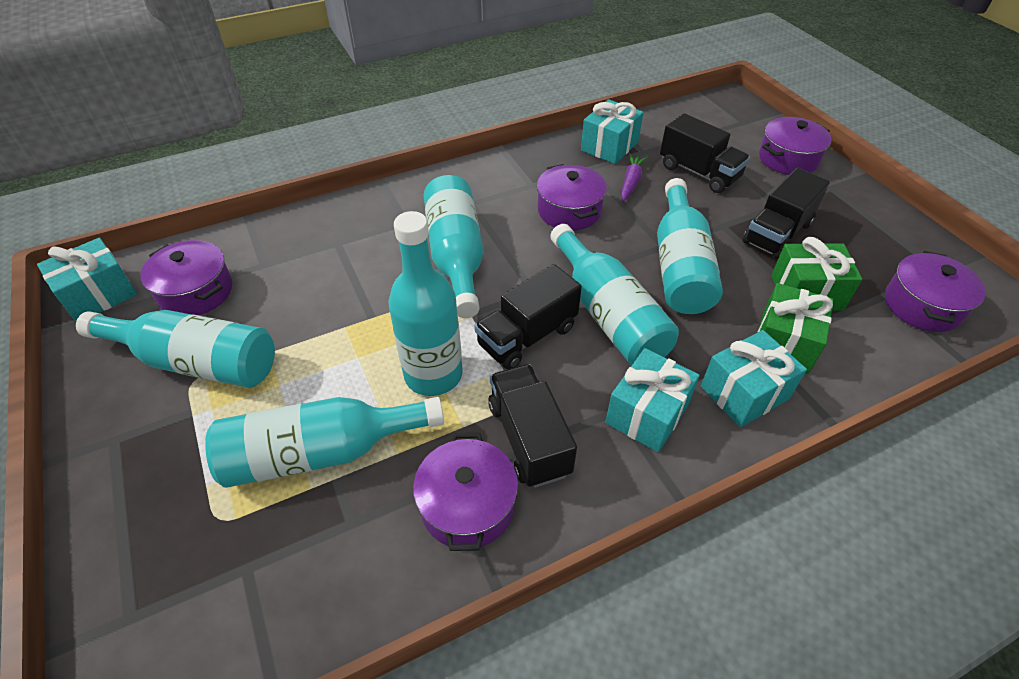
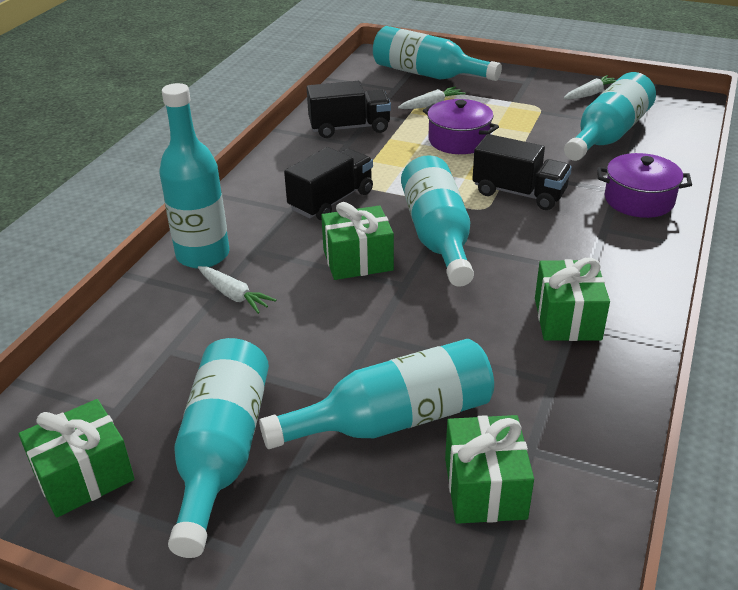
black truck: 4 -> 3
green gift: 2 -> 4
purple carrot: 1 -> 0
purple pot: 5 -> 2
turquoise gift: 4 -> 0
white carrot: 0 -> 3

